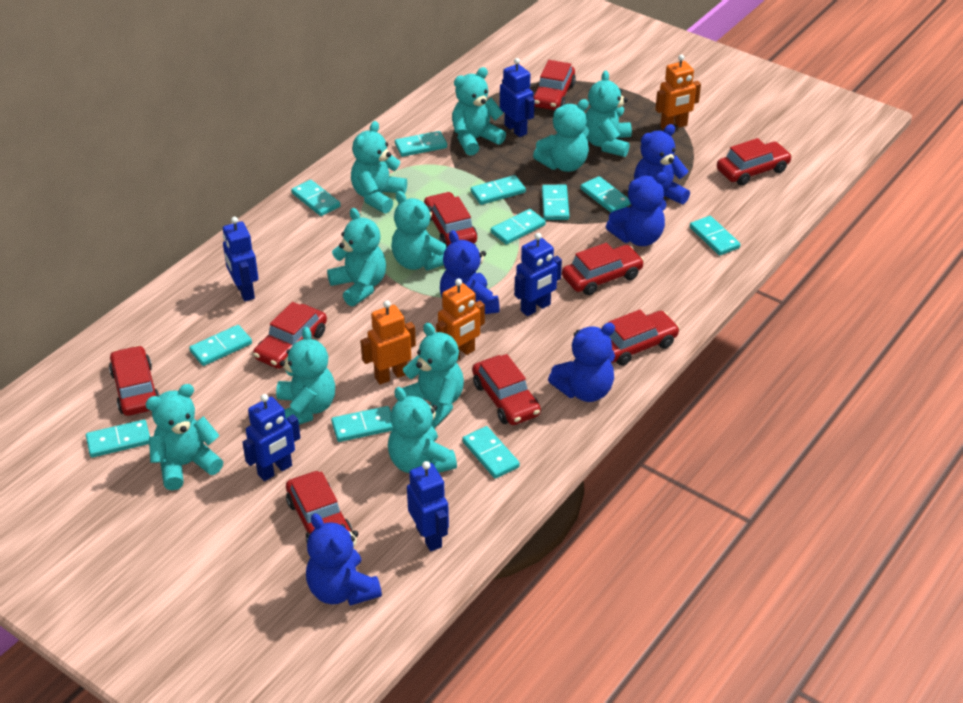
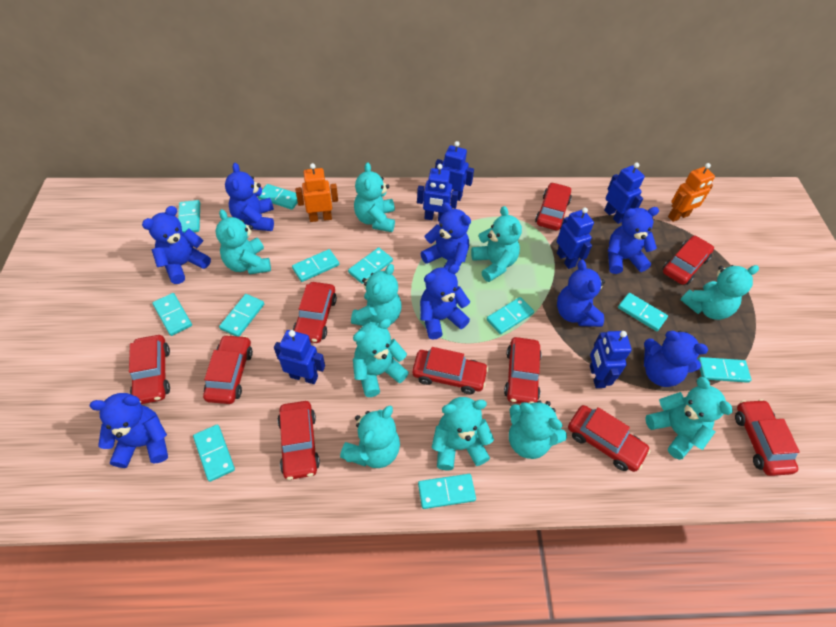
blue robot: 5 -> 6
blue teddy bear: 5 -> 8
orange robot: 3 -> 2
red car: 9 -> 10

